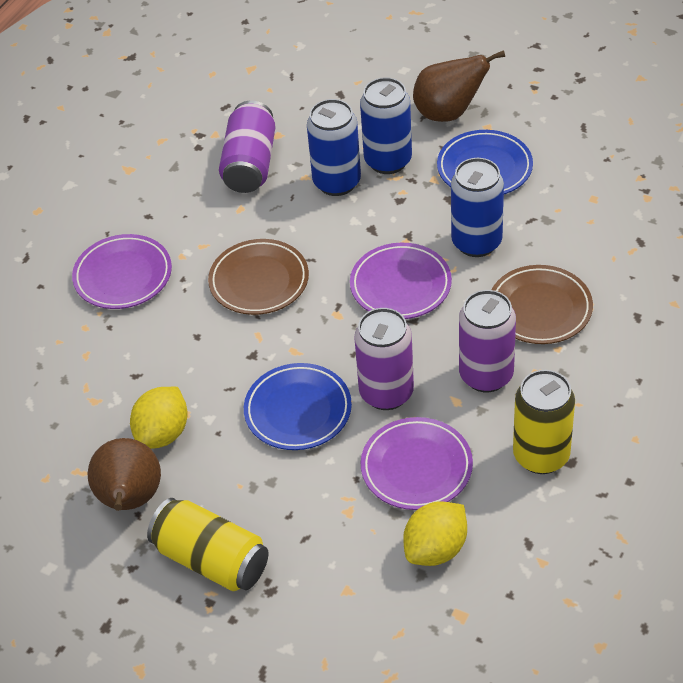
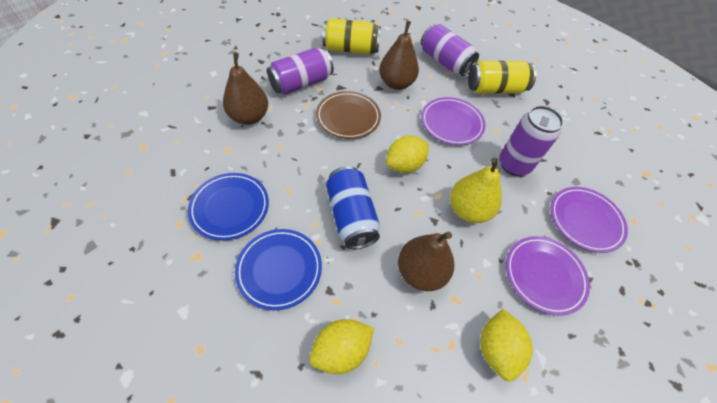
blue can: 3 -> 1
brown pear: 2 -> 3
brown plate: 2 -> 1
yellow lemon: 2 -> 3
yellow pear: 0 -> 1

